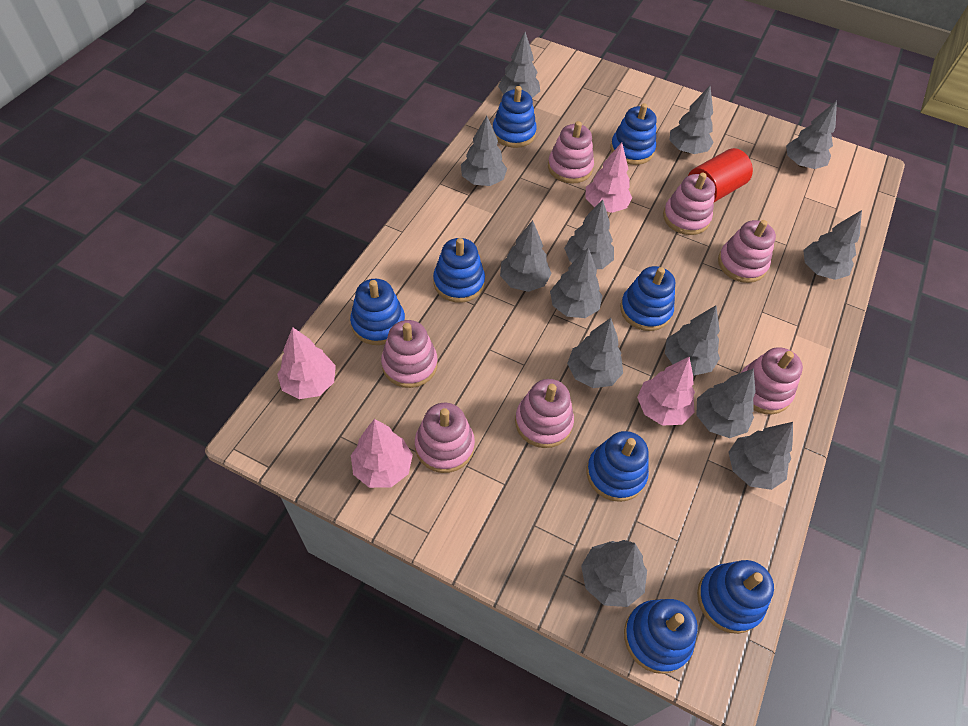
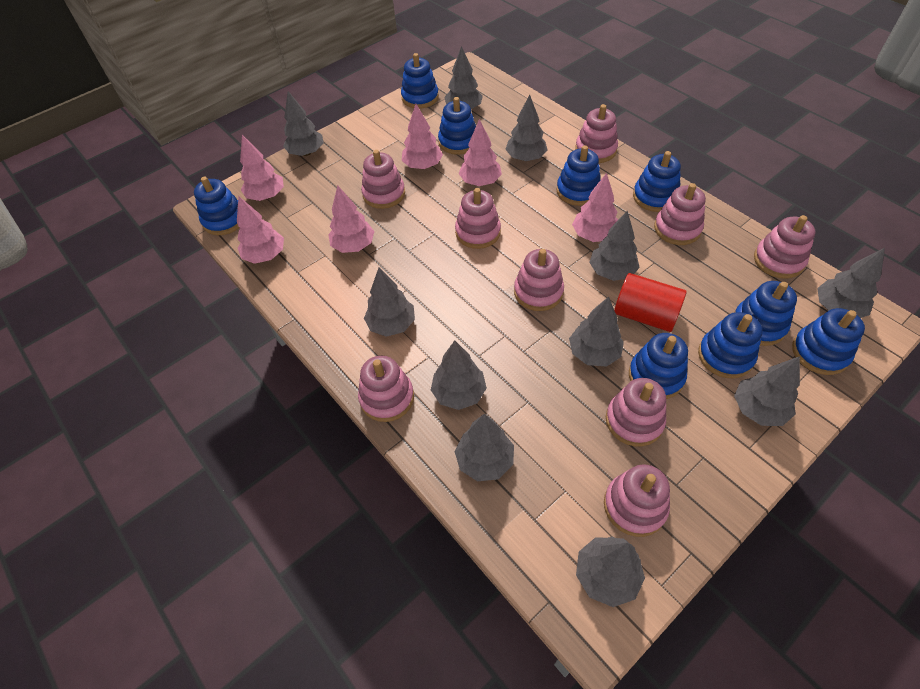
blue stacking toy: 8 -> 9
grey tree: 13 -> 11
pink stacking toy: 7 -> 9
pink tree: 4 -> 6

